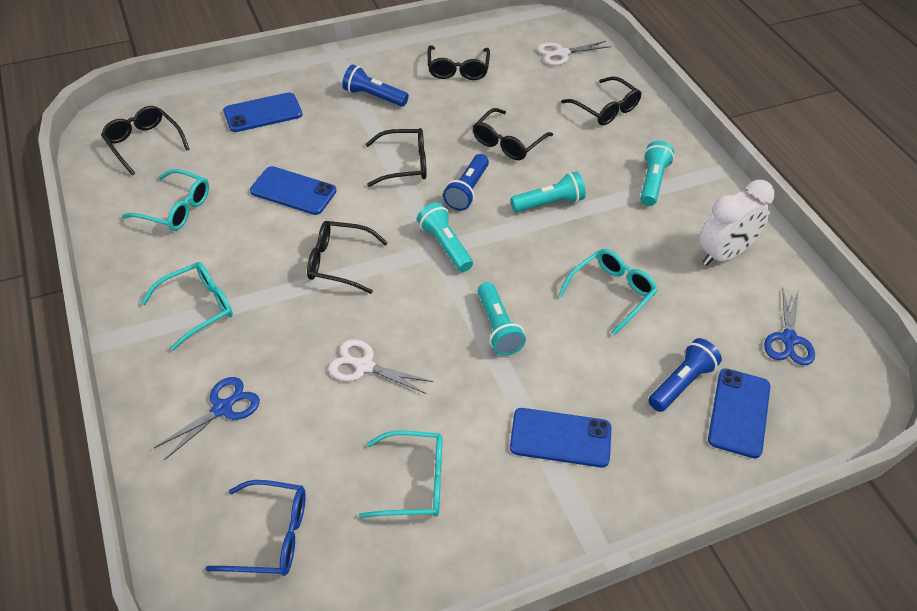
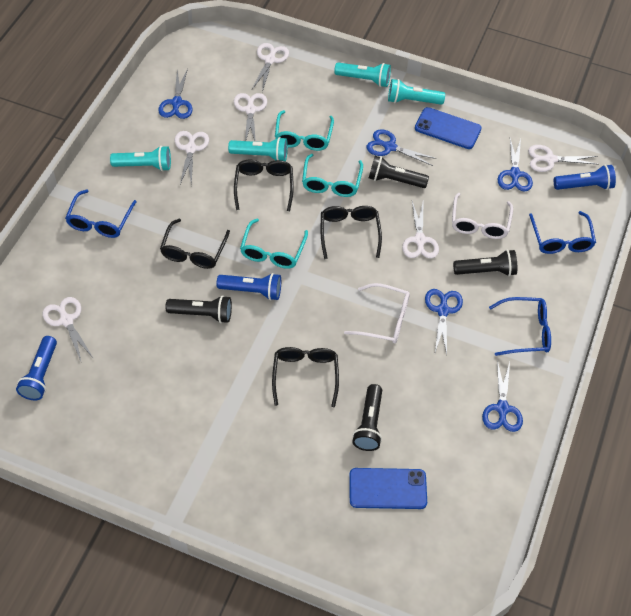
black flashlight: 0 -> 4
black glasses: 6 -> 4
blue glasses: 1 -> 3
blue phone: 4 -> 2
blue scissors: 2 -> 5
turquoise glasses: 4 -> 3
white clock: 1 -> 0
white glasses: 0 -> 2
white scissors: 2 -> 6

